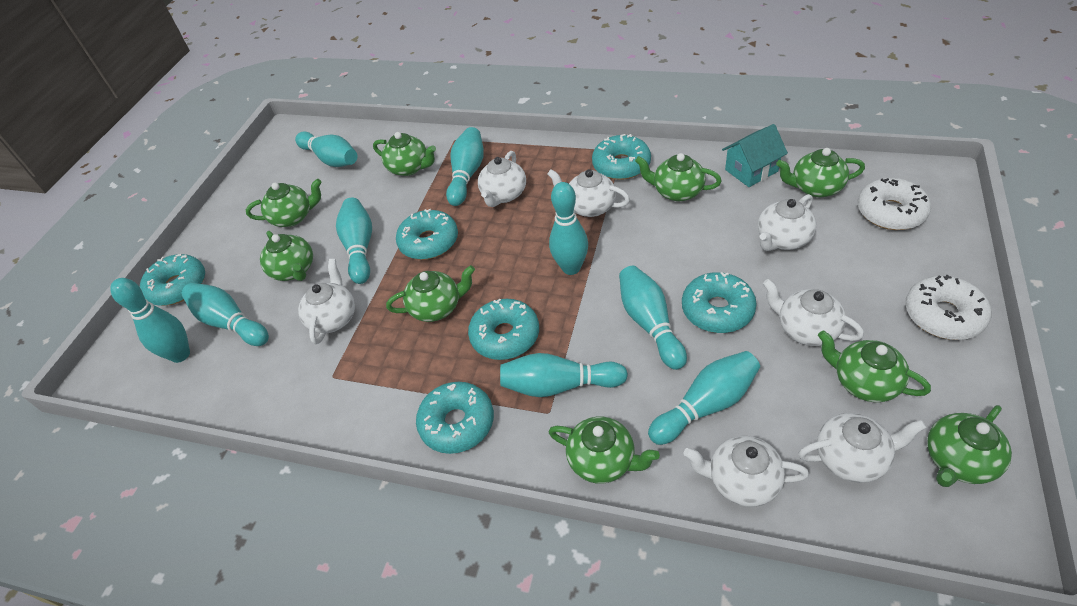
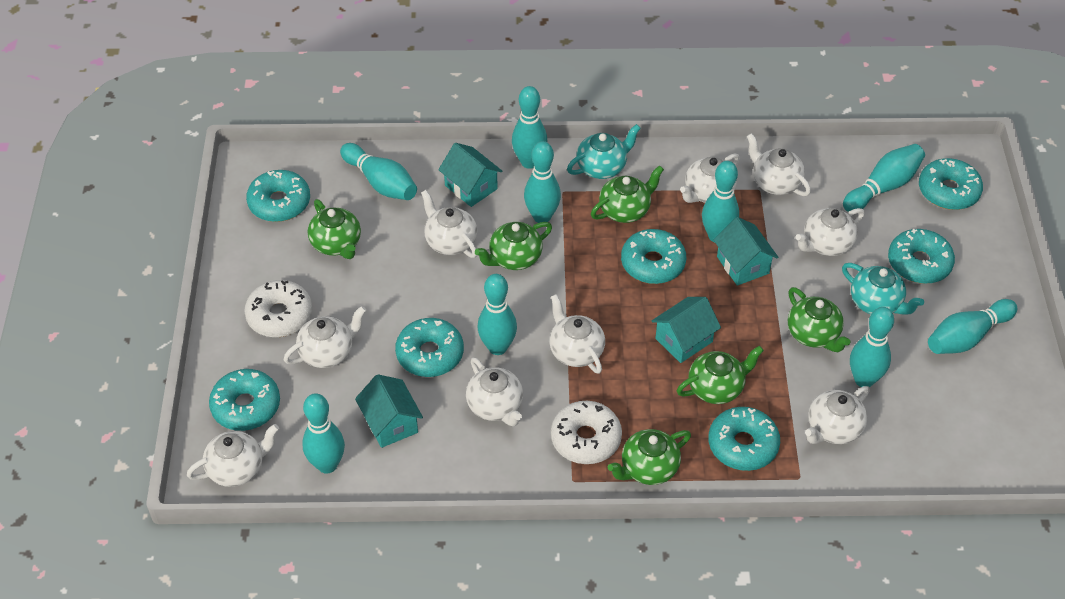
green teapot: 9 -> 6
turquoise donut: 6 -> 7
turquoise house: 1 -> 4
turquoise teapot: 0 -> 2
white teapot: 7 -> 9

